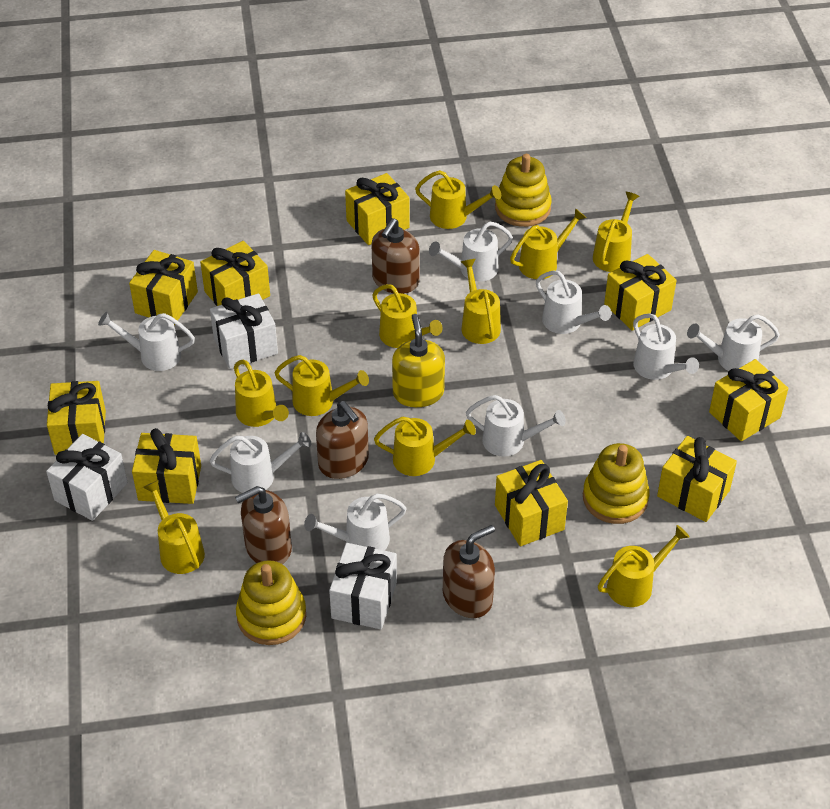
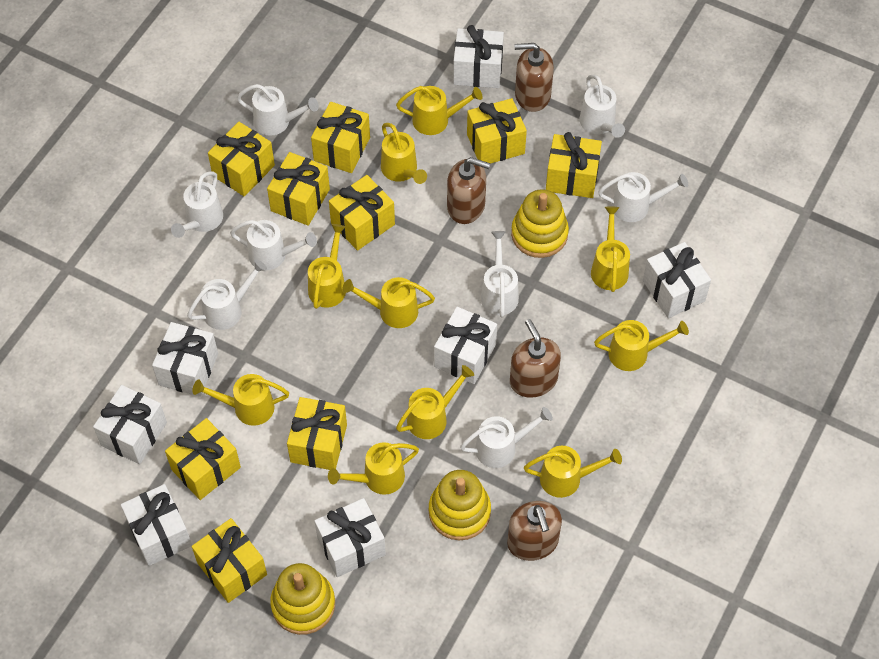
white gift: 3 -> 7
yellow soap dispenser: 1 -> 0

